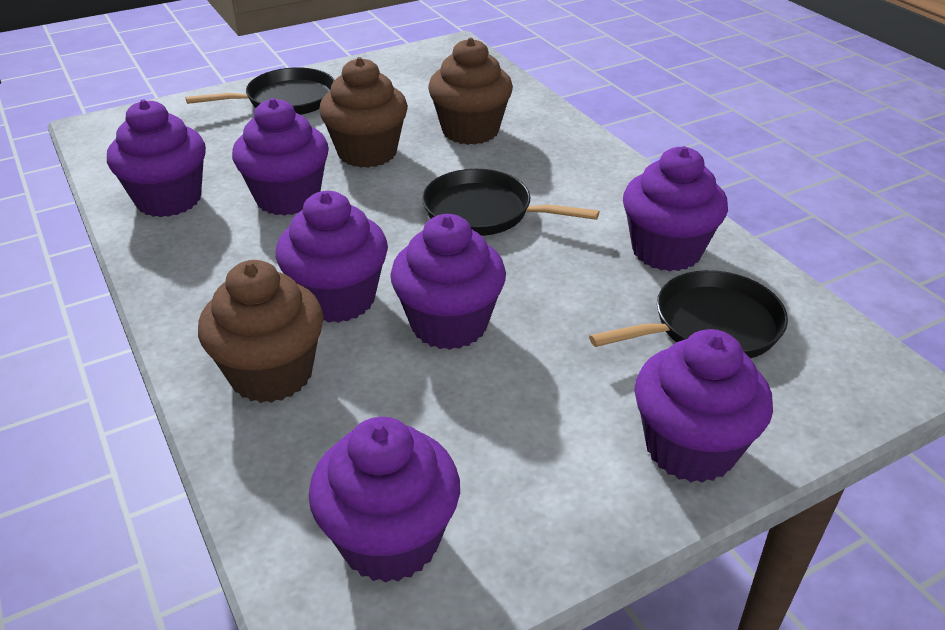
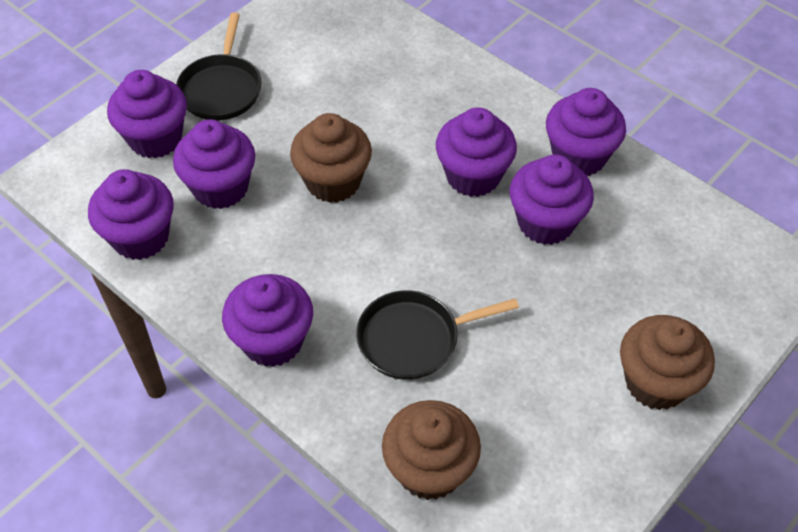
black pan: 3 -> 2

